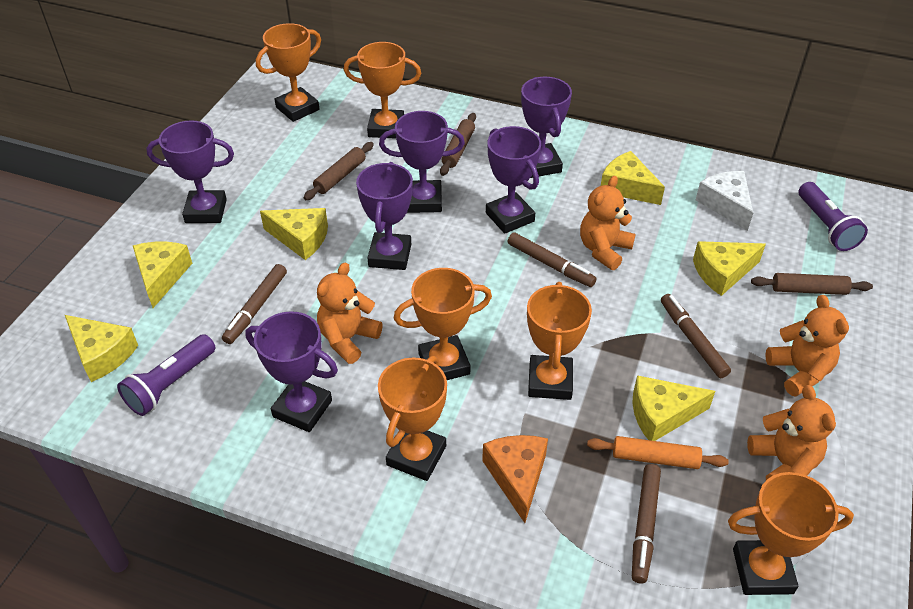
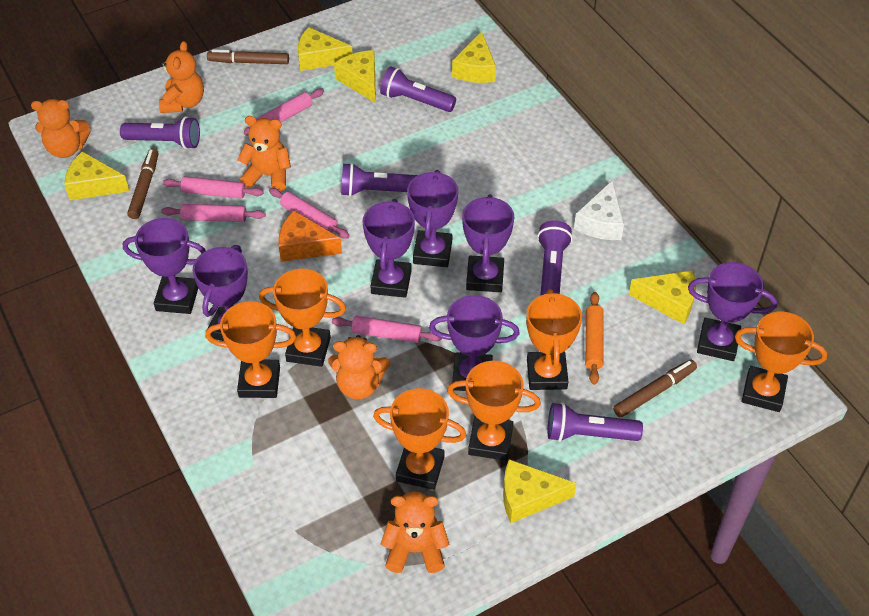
brown marker: 4 -> 3
brown rolling pin: 3 -> 0
orange teddy bear: 4 -> 5
pink rolling pin: 0 -> 5
purple flashlight: 2 -> 5
purple trophy: 6 -> 7

